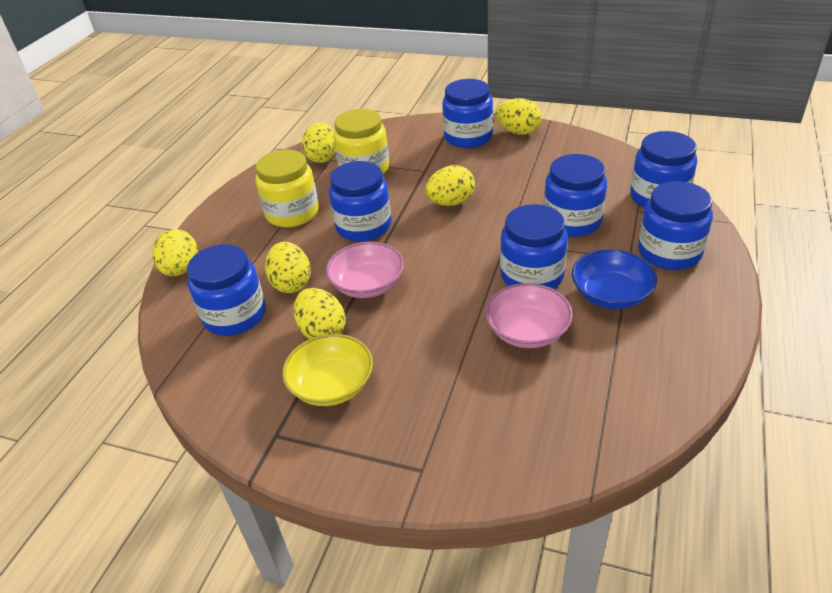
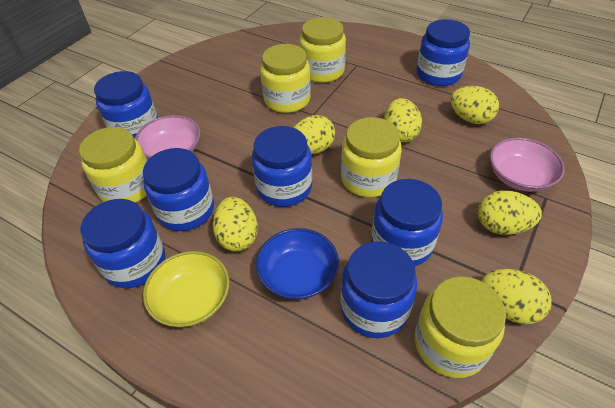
yellow jar: 2 -> 5

